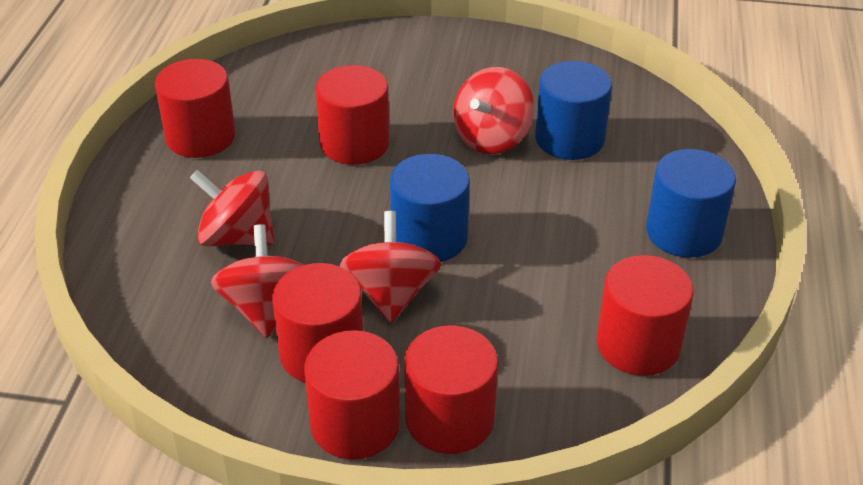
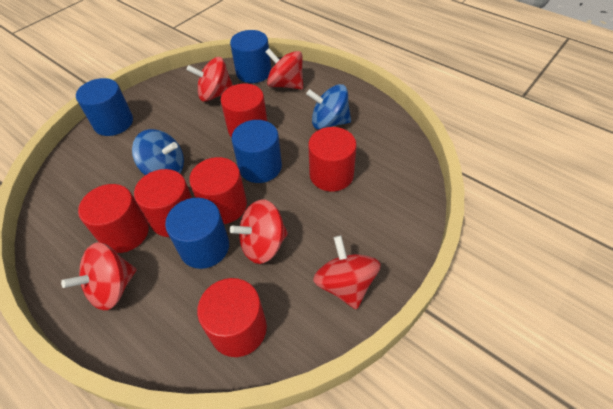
blue cylinder: 3 -> 4
blue spinning top: 0 -> 2
red spinning top: 4 -> 5

